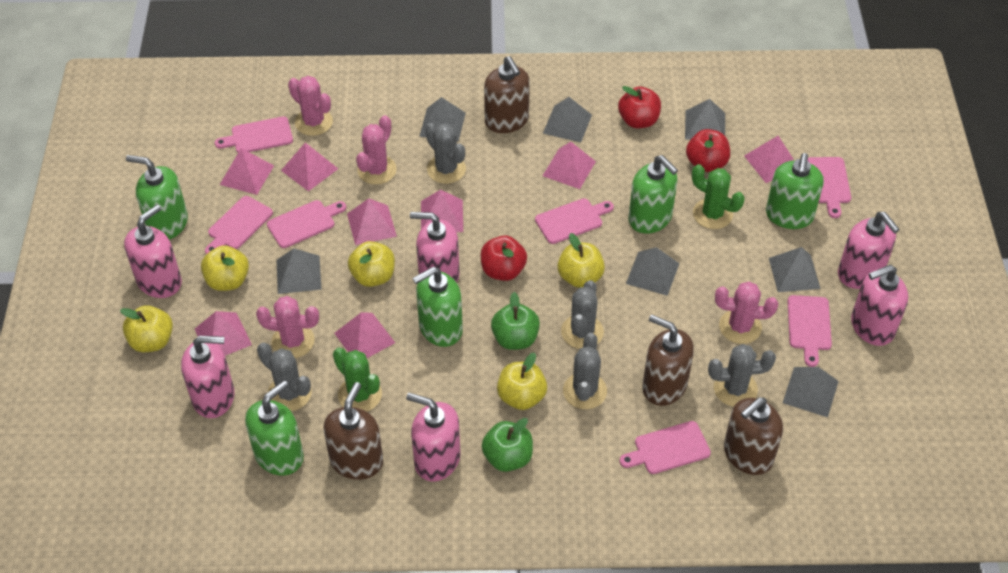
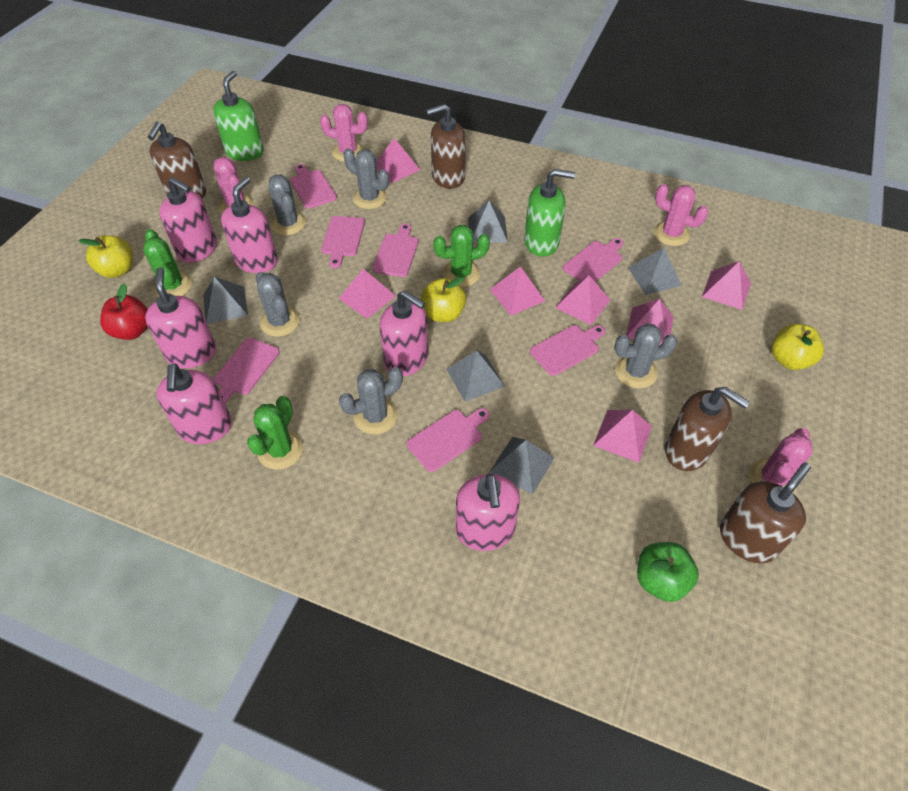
green apple: 2 -> 1
green cactus: 2 -> 3
green soap dispenser: 5 -> 2
grey pyramid: 7 -> 5
pink pyramid: 8 -> 7
red apple: 3 -> 1
yellow apple: 5 -> 3

